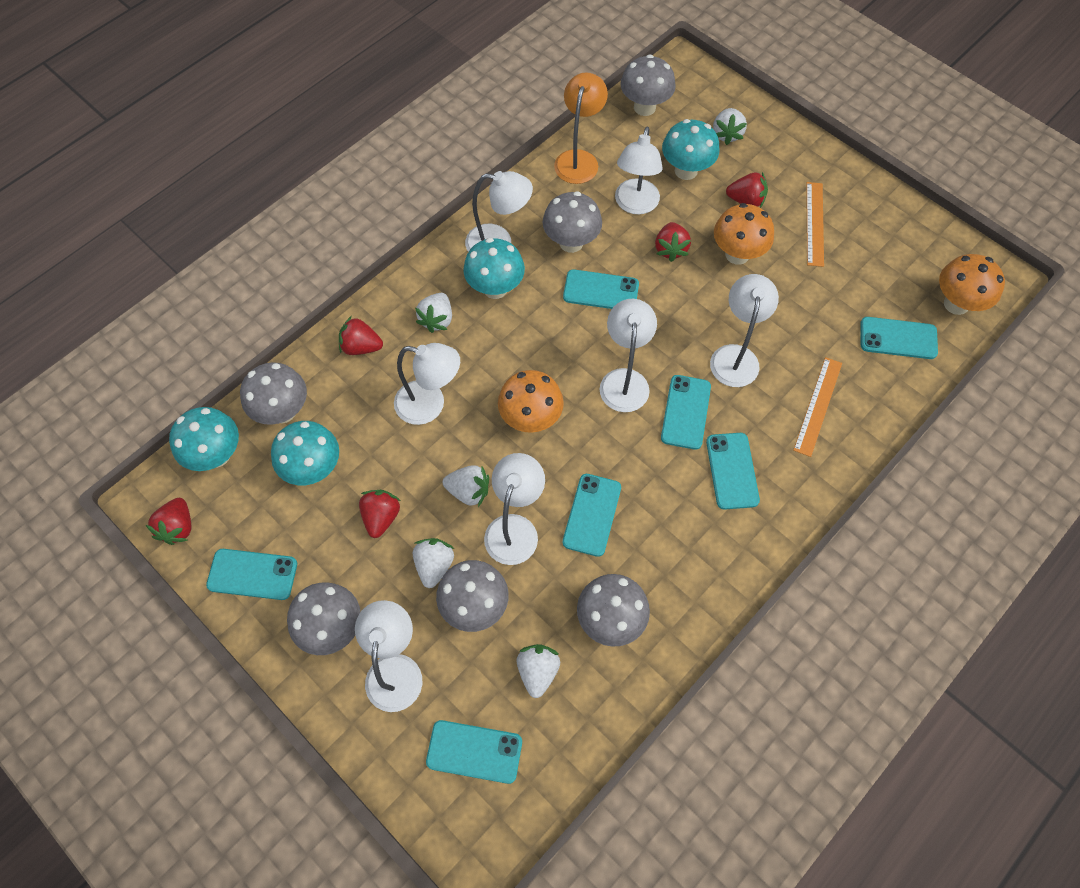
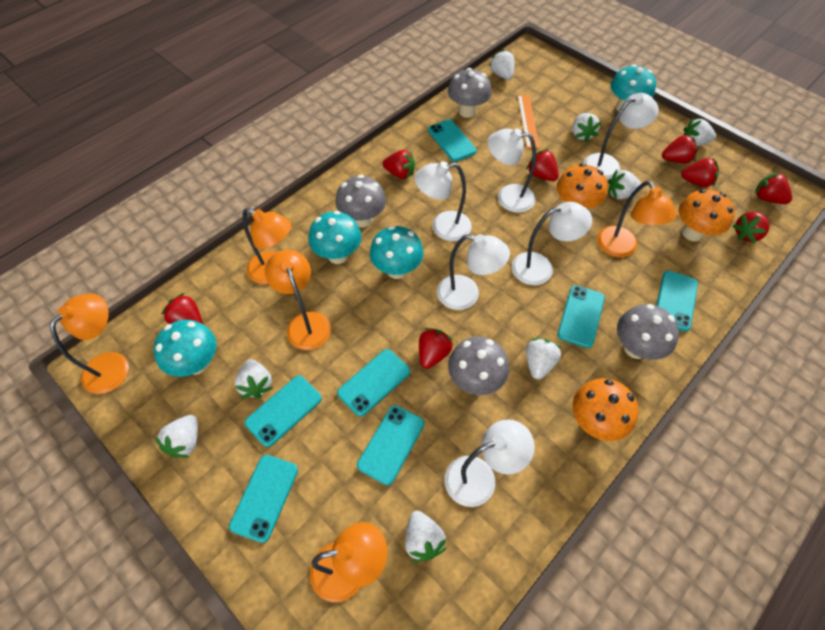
grey mushroom: 6 -> 4
orange lamp: 1 -> 5
orange ruler: 2 -> 1
red strawberry: 5 -> 8
white lamp: 7 -> 6
white strawberry: 5 -> 8

